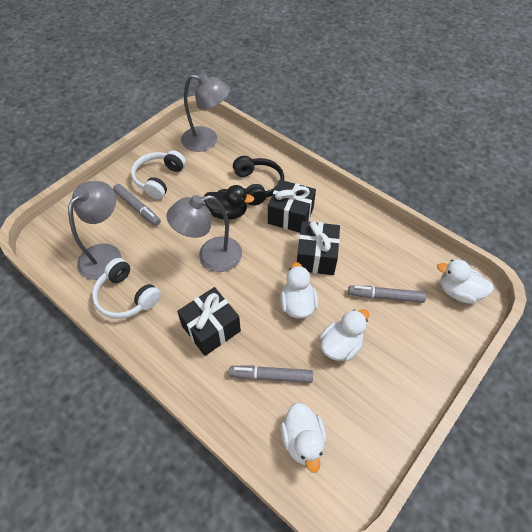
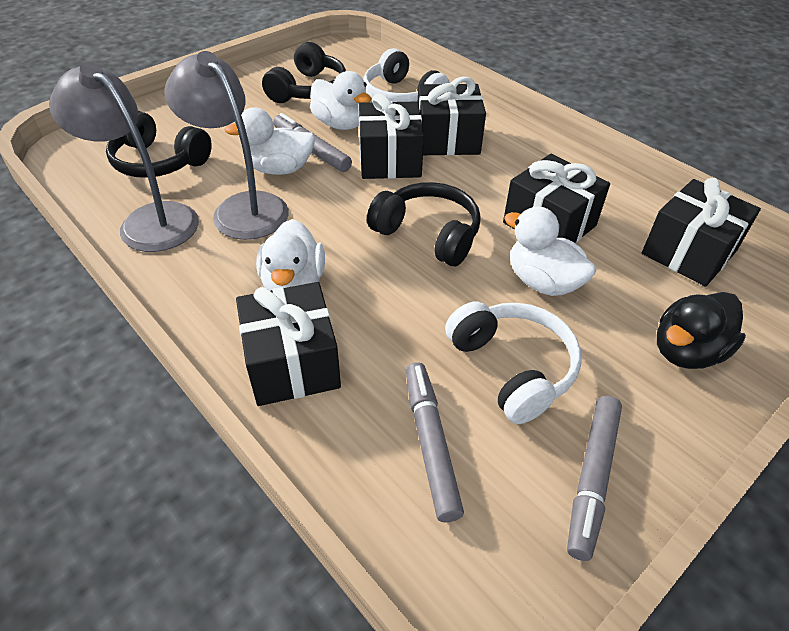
black gift: 3 -> 5
black headphones: 1 -> 3
grey lamp: 3 -> 2

